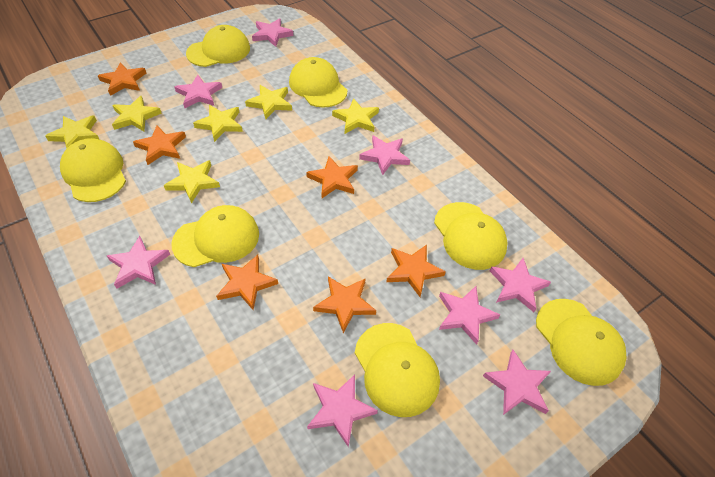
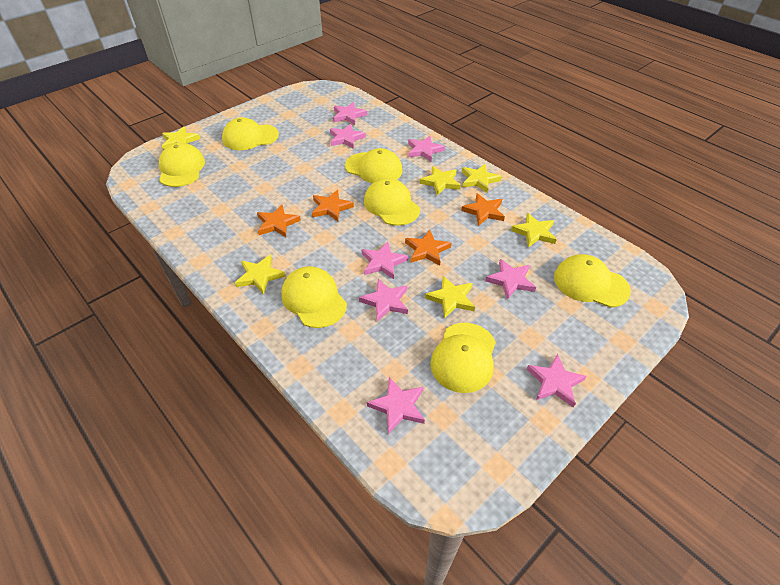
orange star: 6 -> 4

